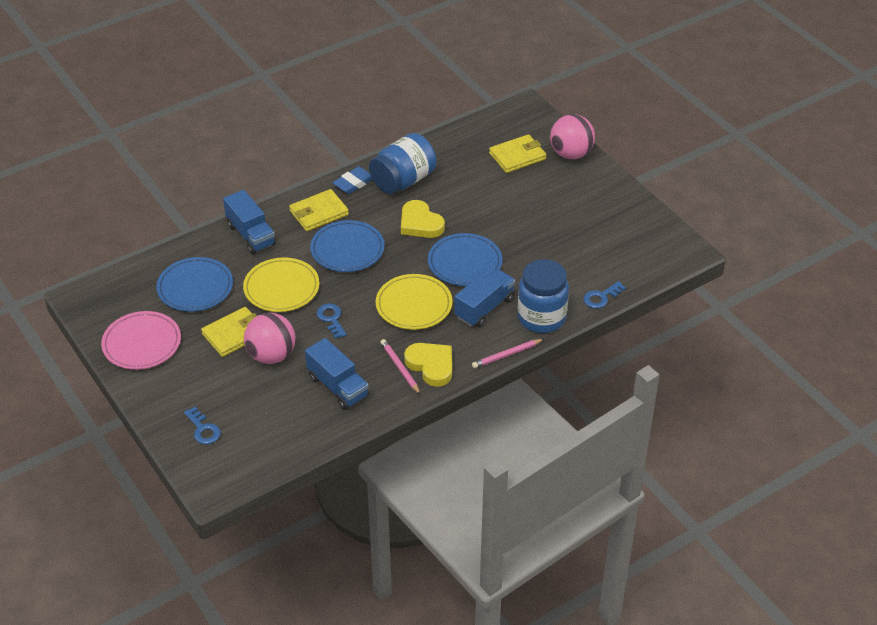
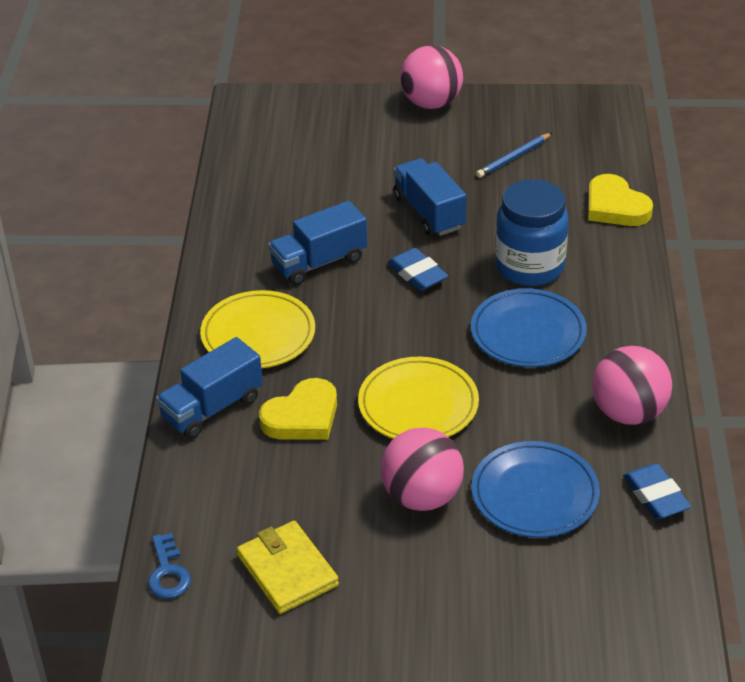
blue eraser: 1 -> 2
blue jar: 2 -> 1
blue key: 3 -> 1
blue pencil: 0 -> 1
blue plate: 3 -> 2
pink ball: 2 -> 3
pink pencil: 2 -> 0
pink plate: 1 -> 0
yellow wallet: 3 -> 1

